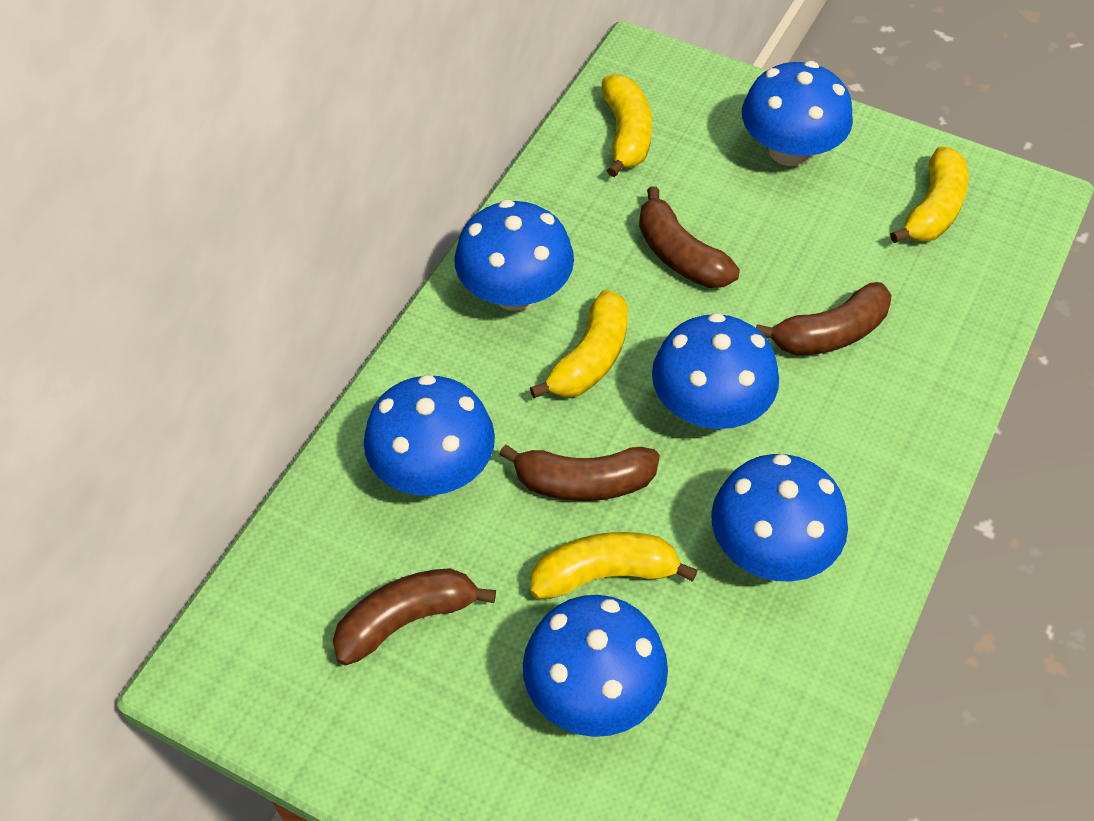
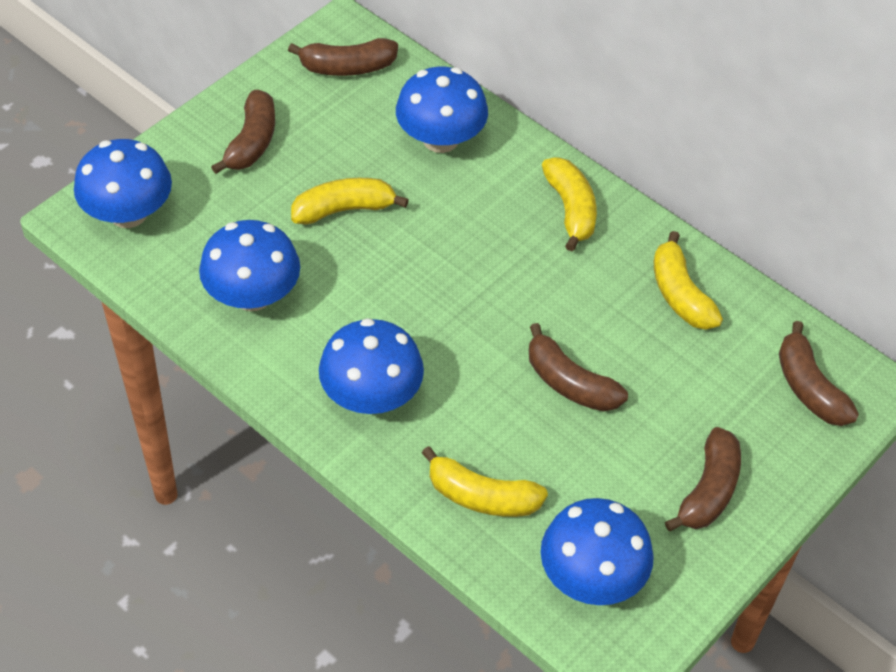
blue mushroom: 6 -> 5
brown banana: 4 -> 5

